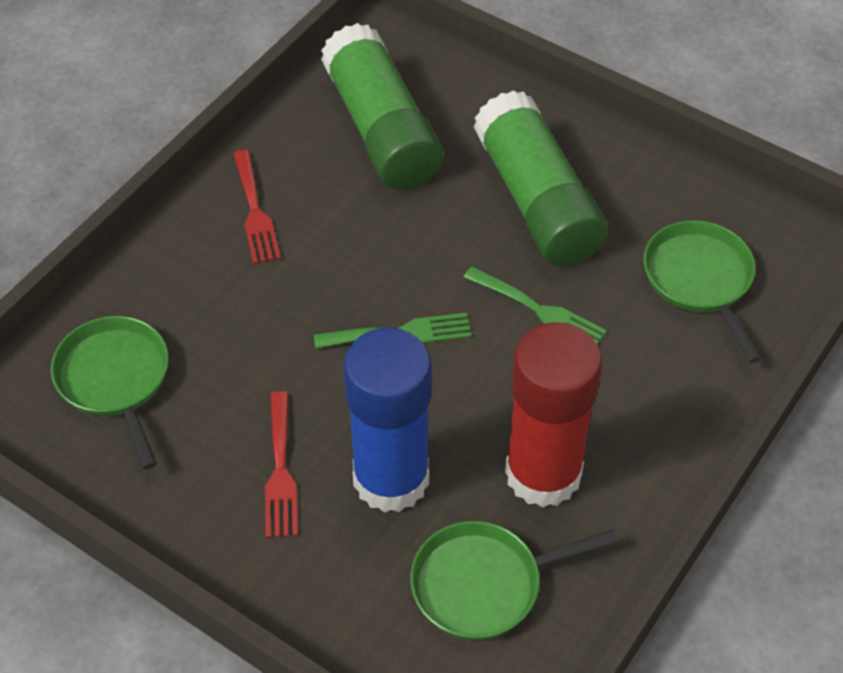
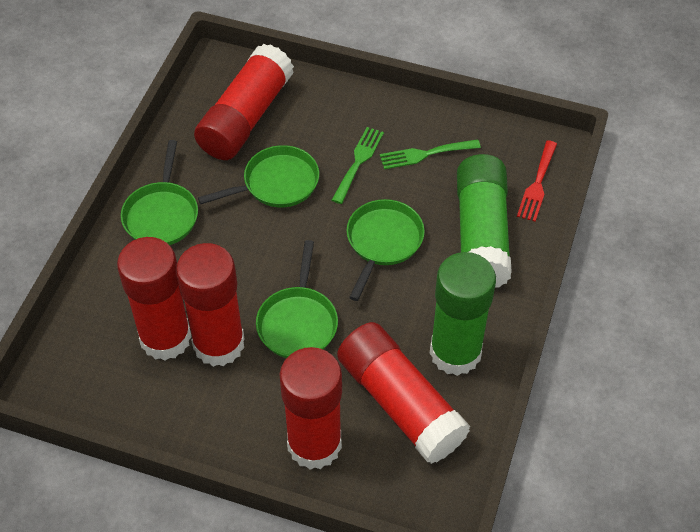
blue glue stick: 1 -> 0
green pan: 3 -> 4
red fork: 2 -> 1
red glue stick: 1 -> 5

